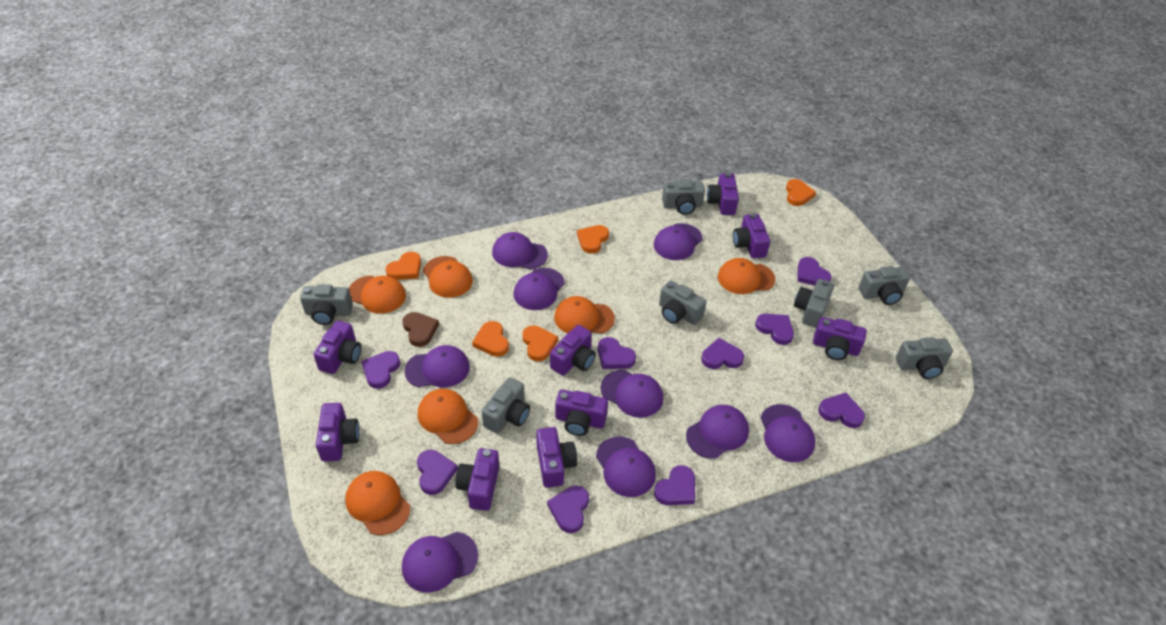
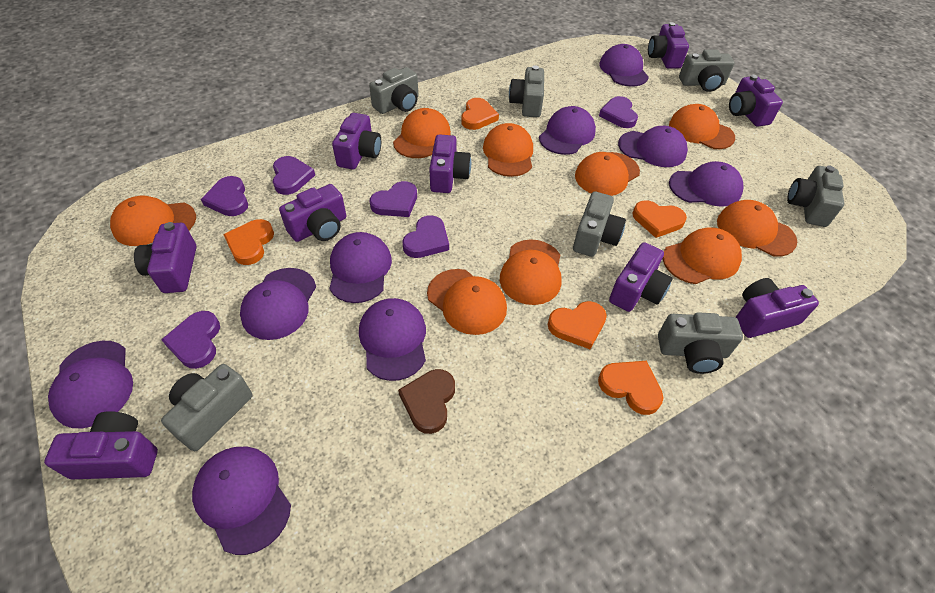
orange cap: 6 -> 9
purple heart: 9 -> 6

